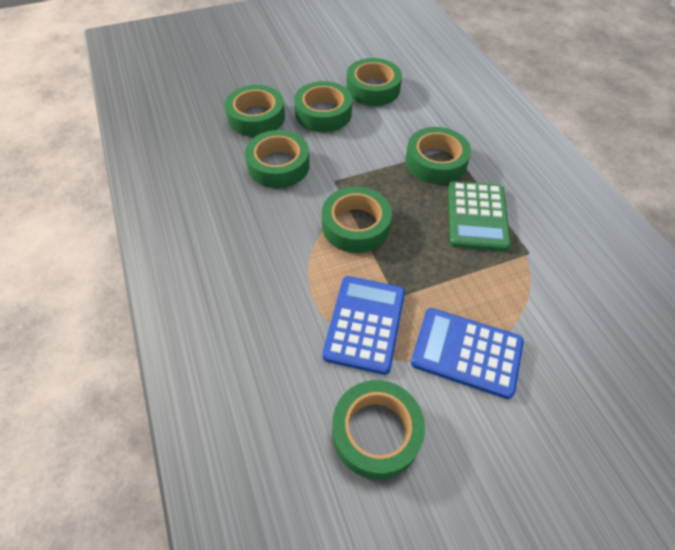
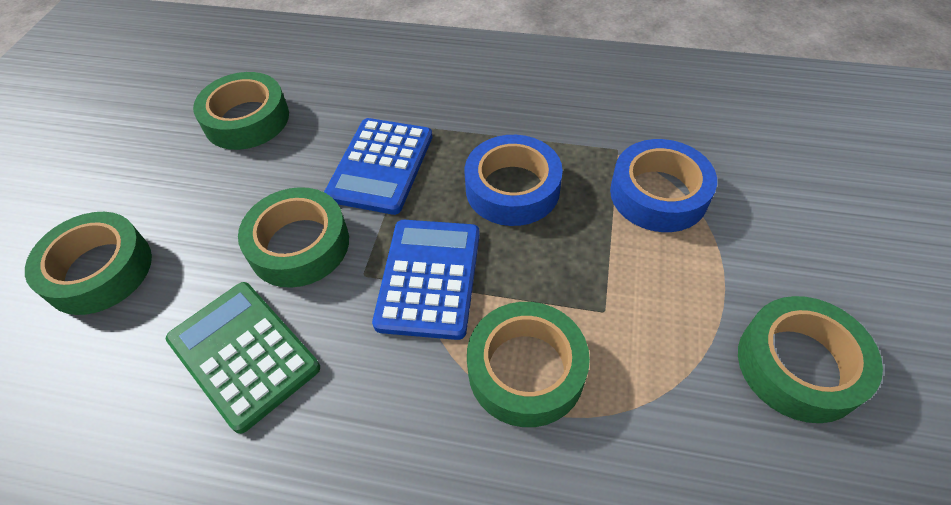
blue tape: 0 -> 2
green tape: 7 -> 5

